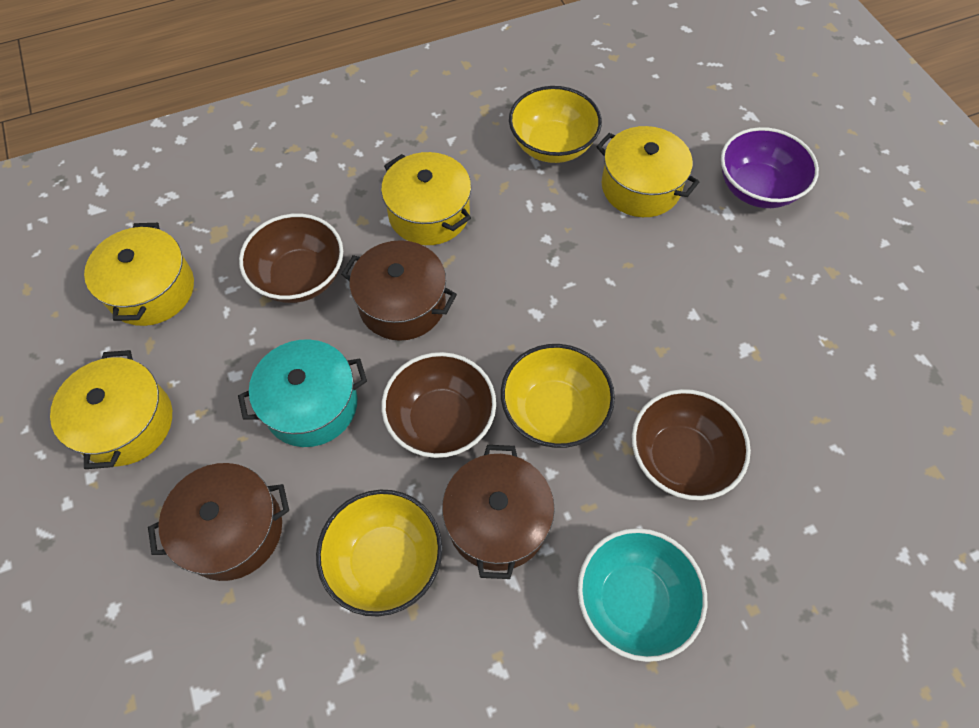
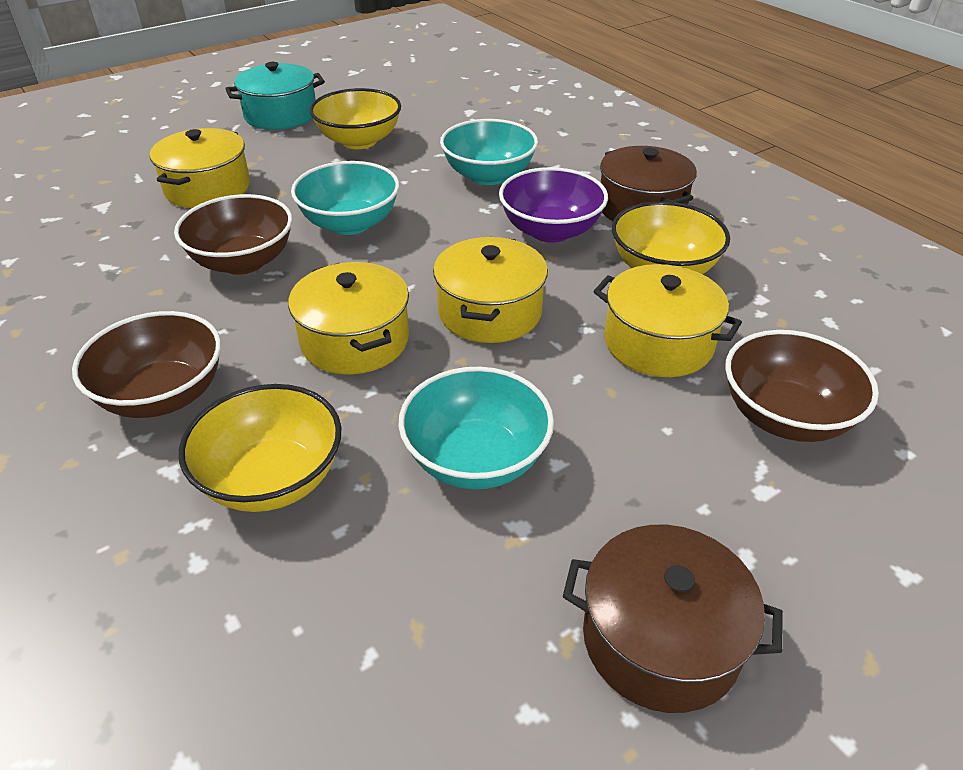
brown pot: 3 -> 2
turquoise bowl: 1 -> 3

